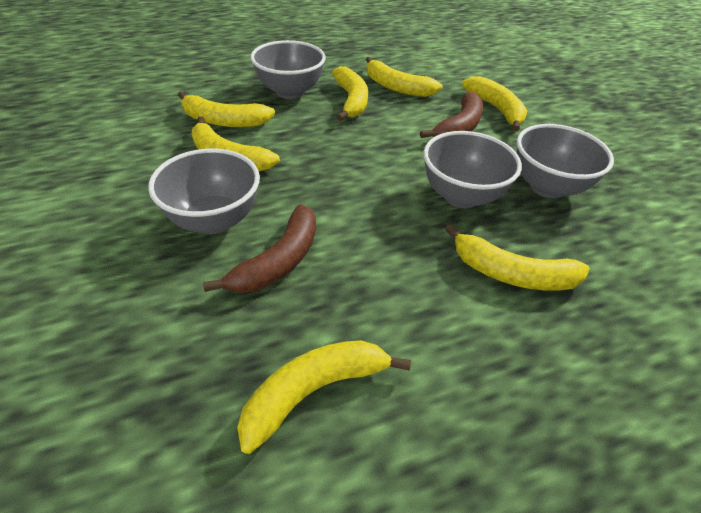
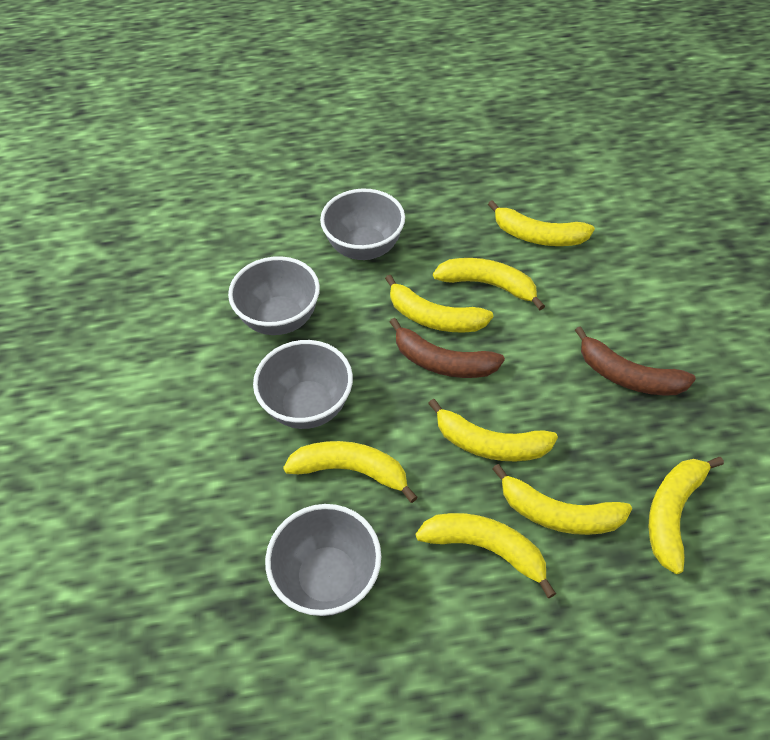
yellow banana: 7 -> 8

